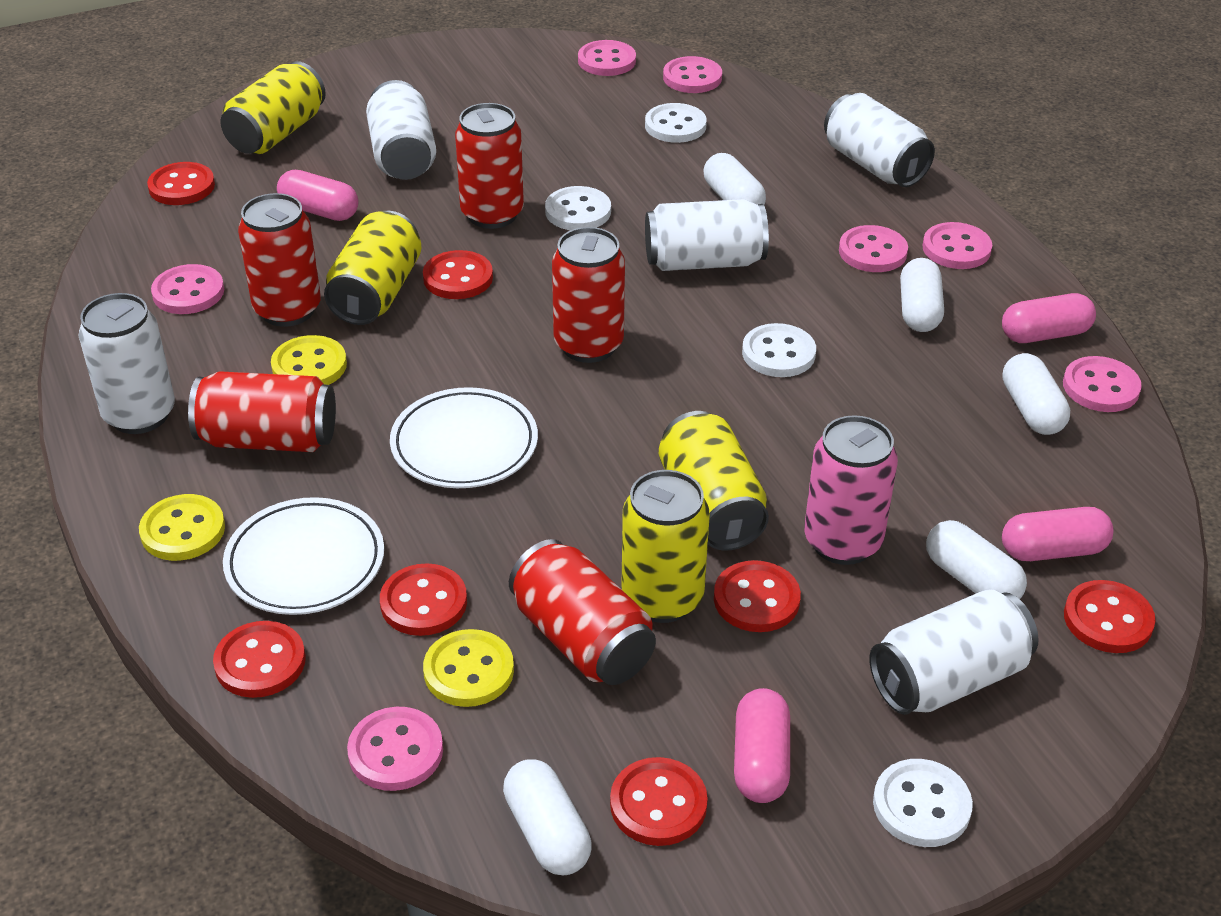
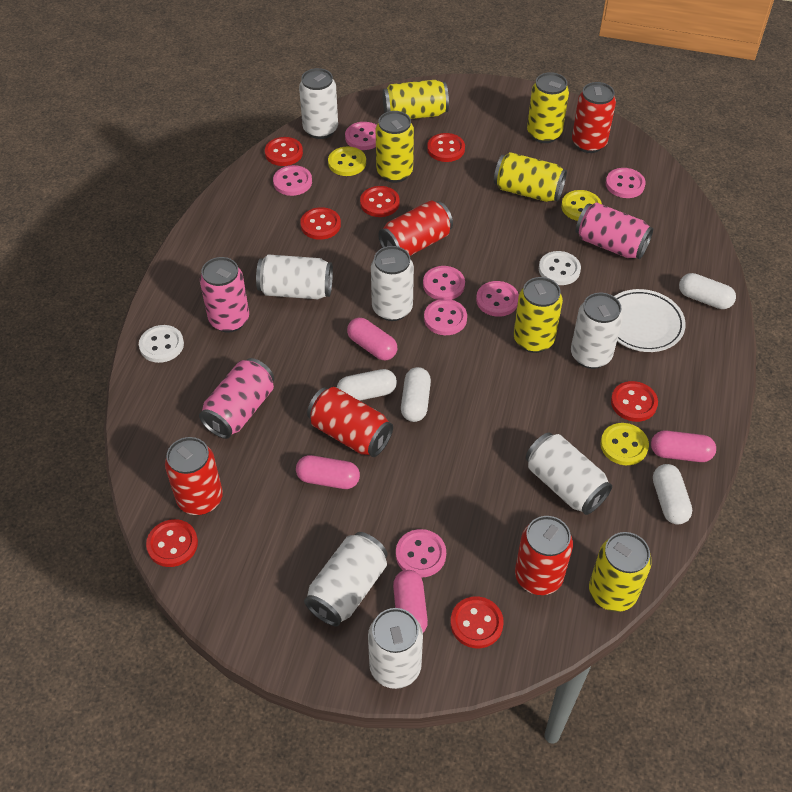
pink can: 1 -> 3
white button: 4 -> 2
white can: 5 -> 7
white capsule: 5 -> 4
white plate: 2 -> 1
yellow can: 4 -> 6

